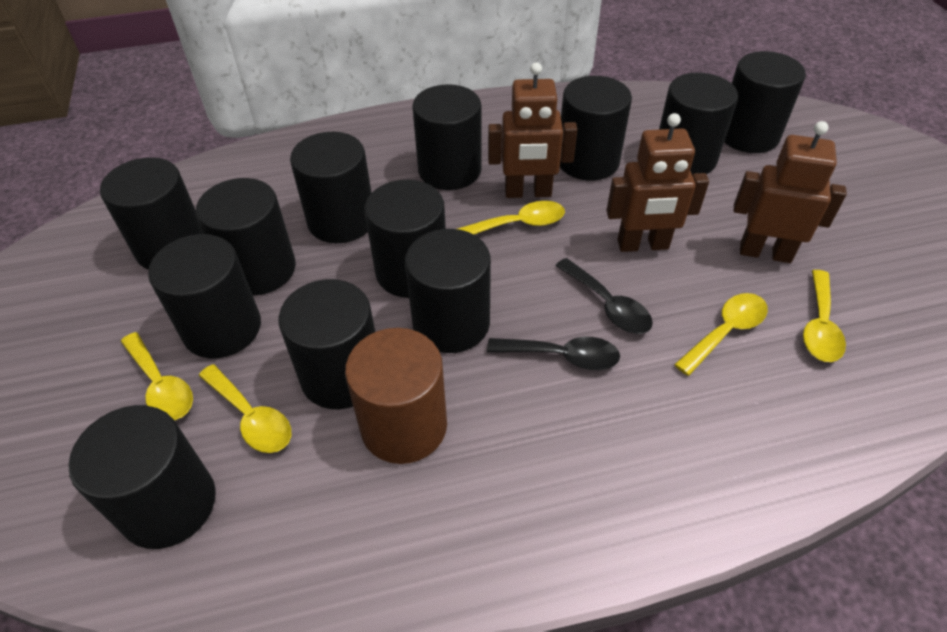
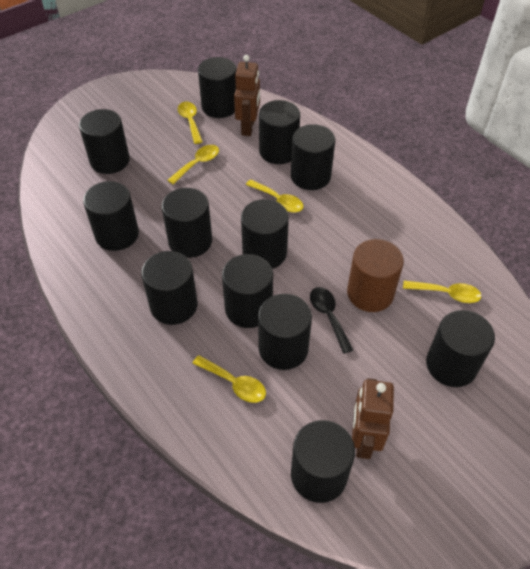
black spoon: 2 -> 1
brown robot: 3 -> 2

